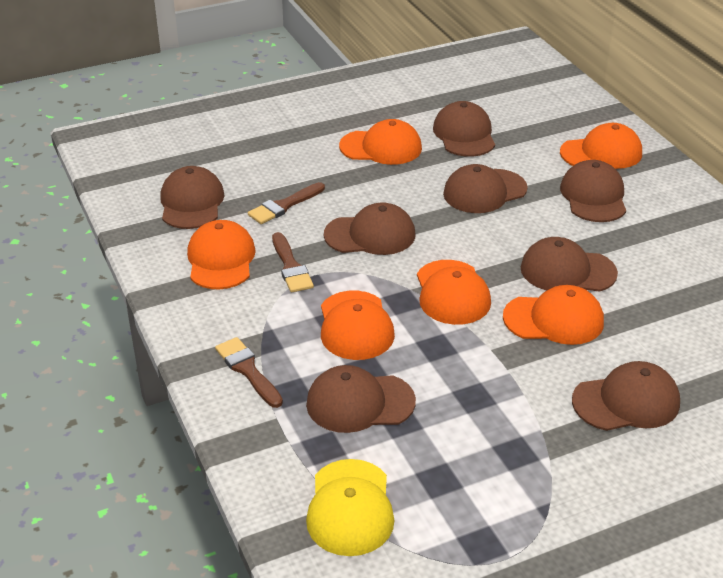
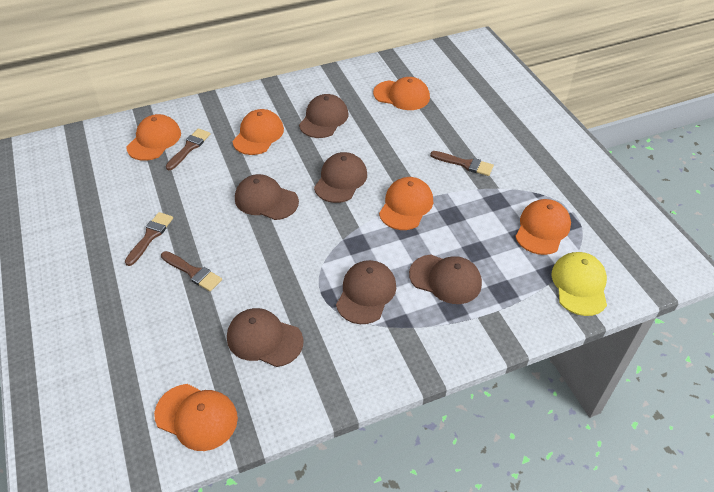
brown brush: 3 -> 4
brown cap: 8 -> 6

